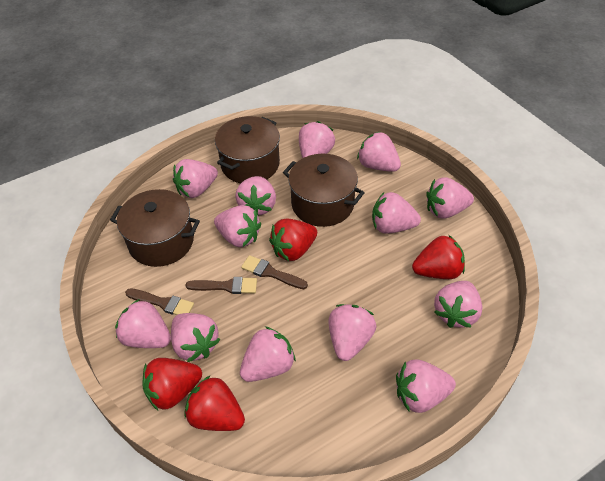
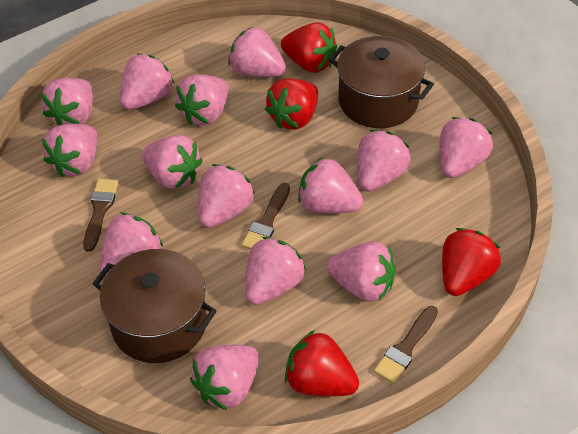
brown pot: 3 -> 2
pink strawberry: 13 -> 14

